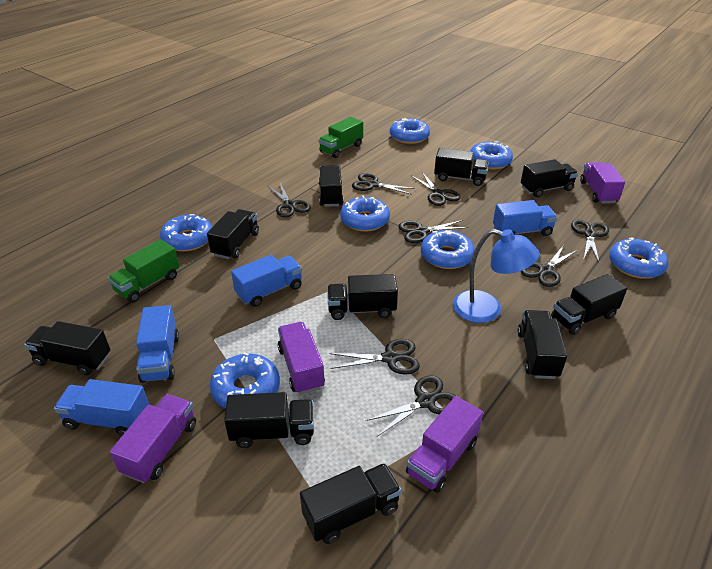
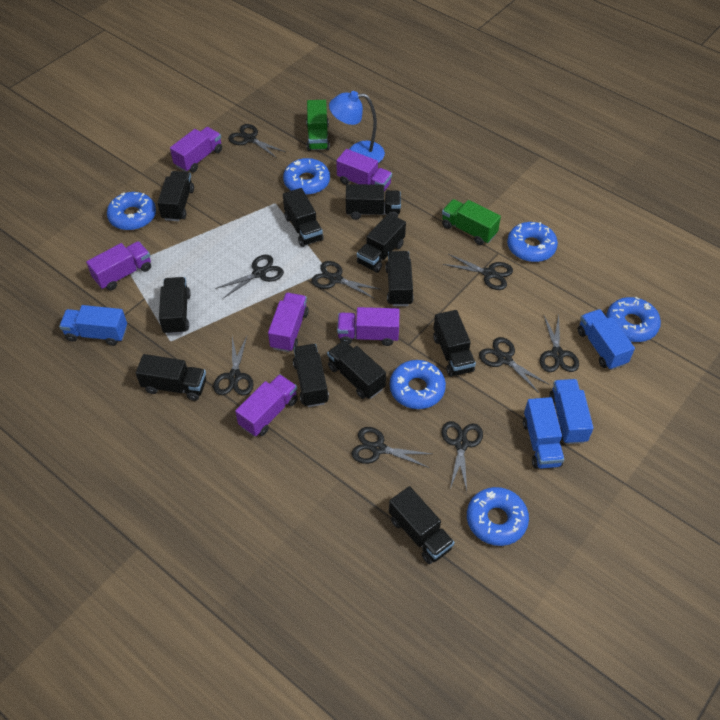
black scissors: 8 -> 9
black truck: 10 -> 11
blue donut: 7 -> 6
purple truck: 4 -> 6

